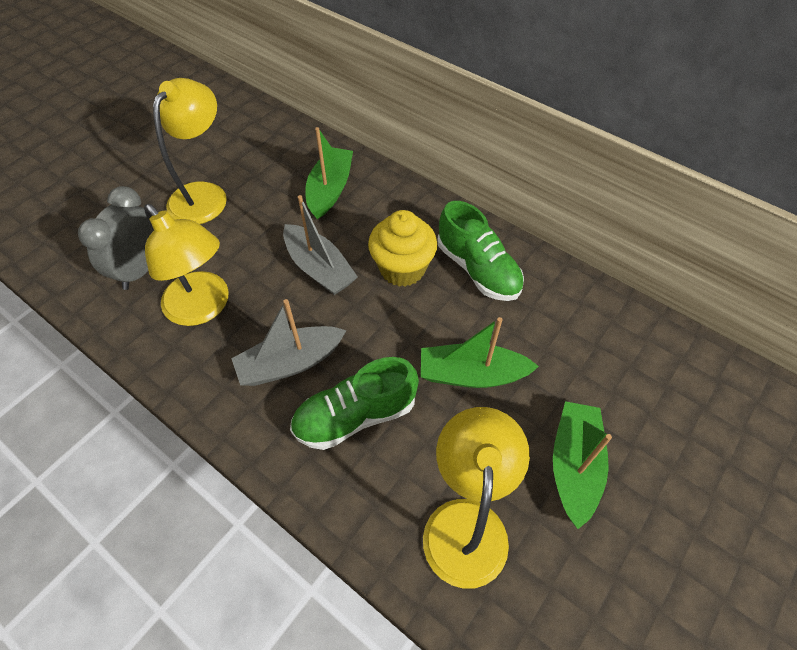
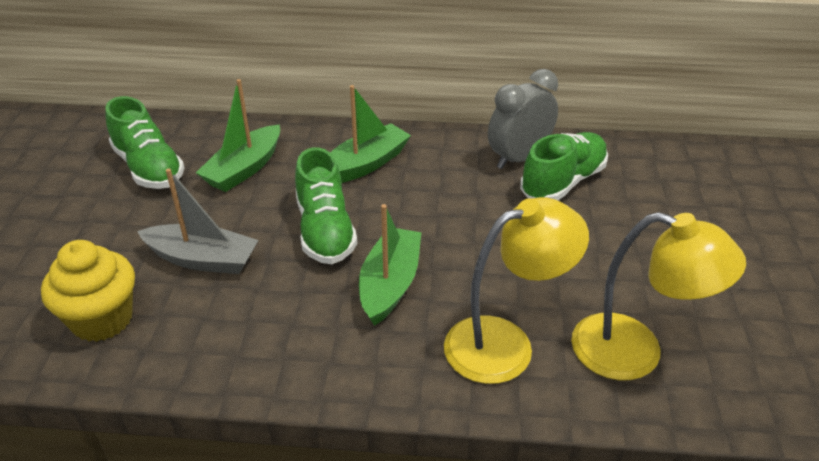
green shoe: 2 -> 3
grey boat: 2 -> 1
yellow lamp: 3 -> 2

